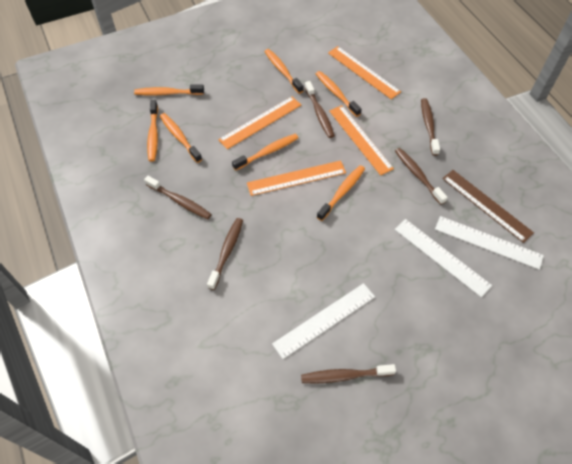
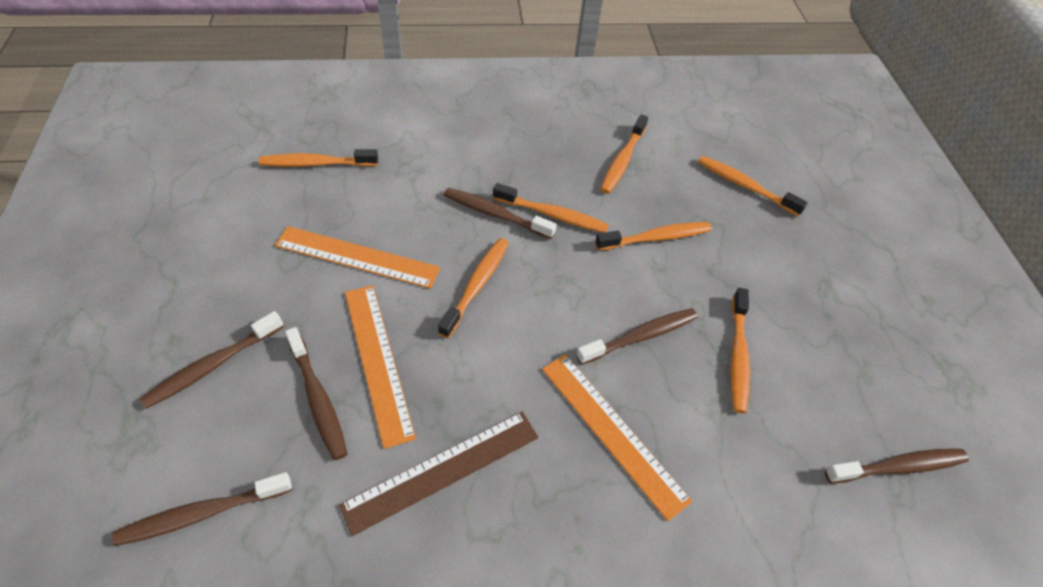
orange ruler: 4 -> 3
white ruler: 3 -> 0

